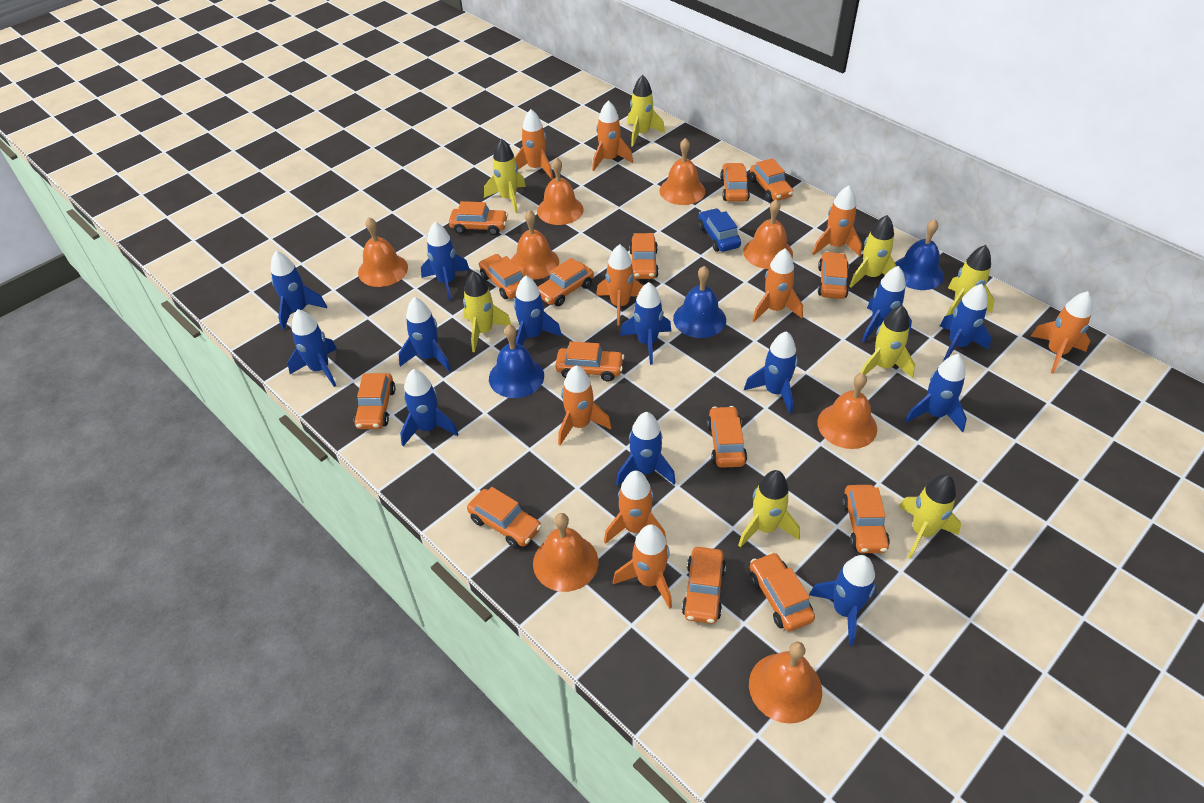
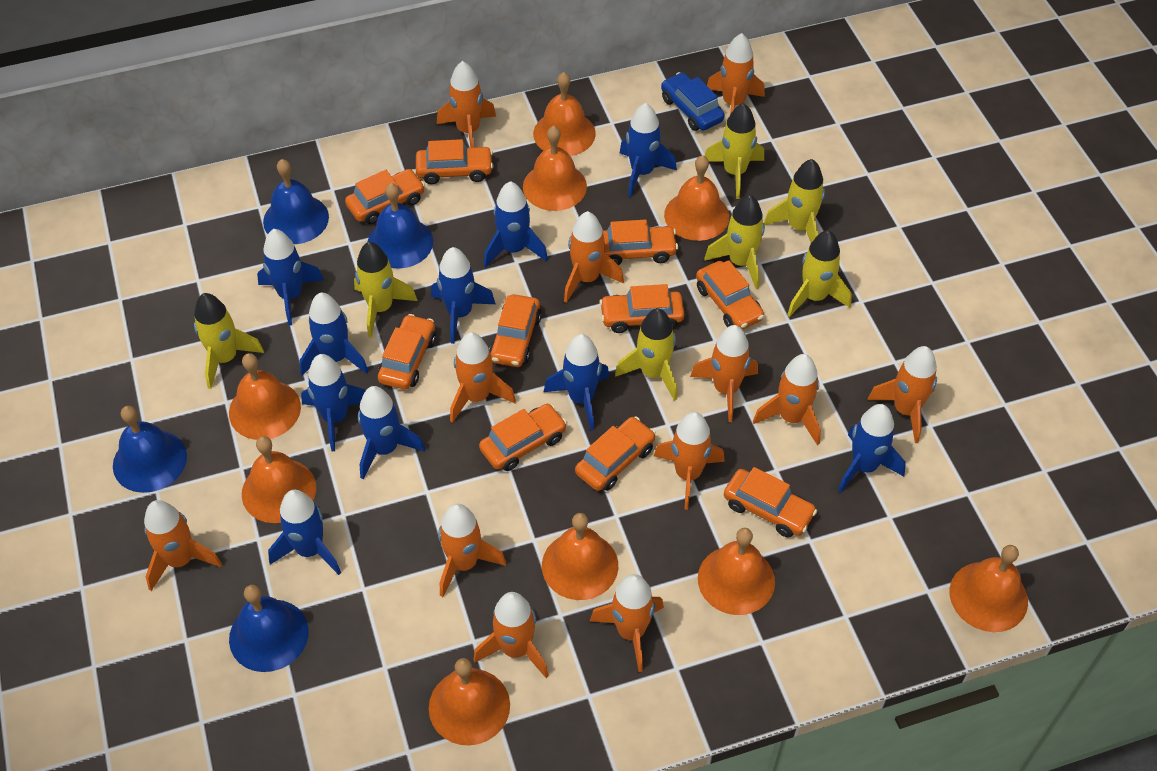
blue bell: 3 -> 4
blue rocket: 13 -> 10
orange bell: 8 -> 9
orange car: 14 -> 10
orange rocket: 9 -> 12
yellow rocket: 8 -> 7

